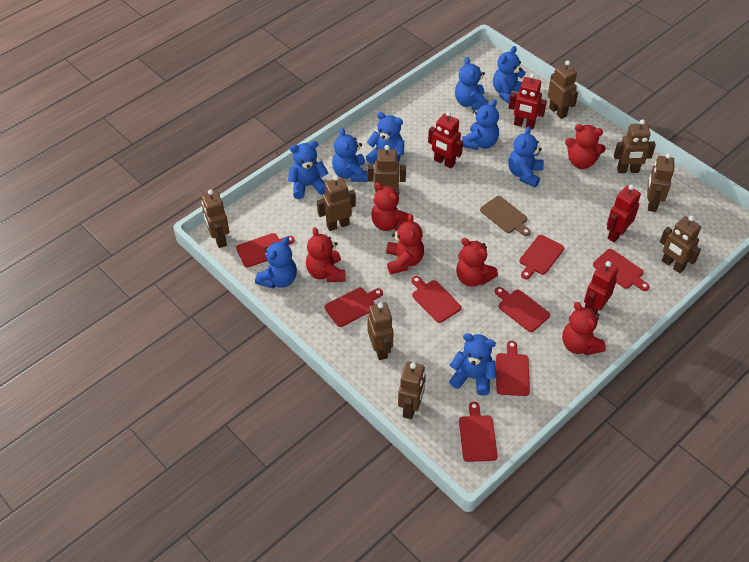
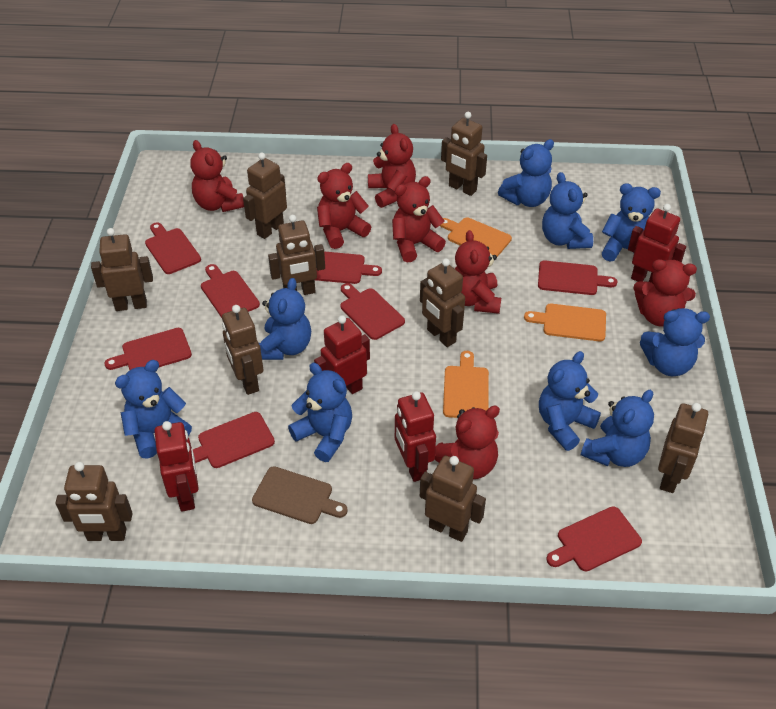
orange cutting board: 0 -> 3
red teddy bear: 6 -> 7

